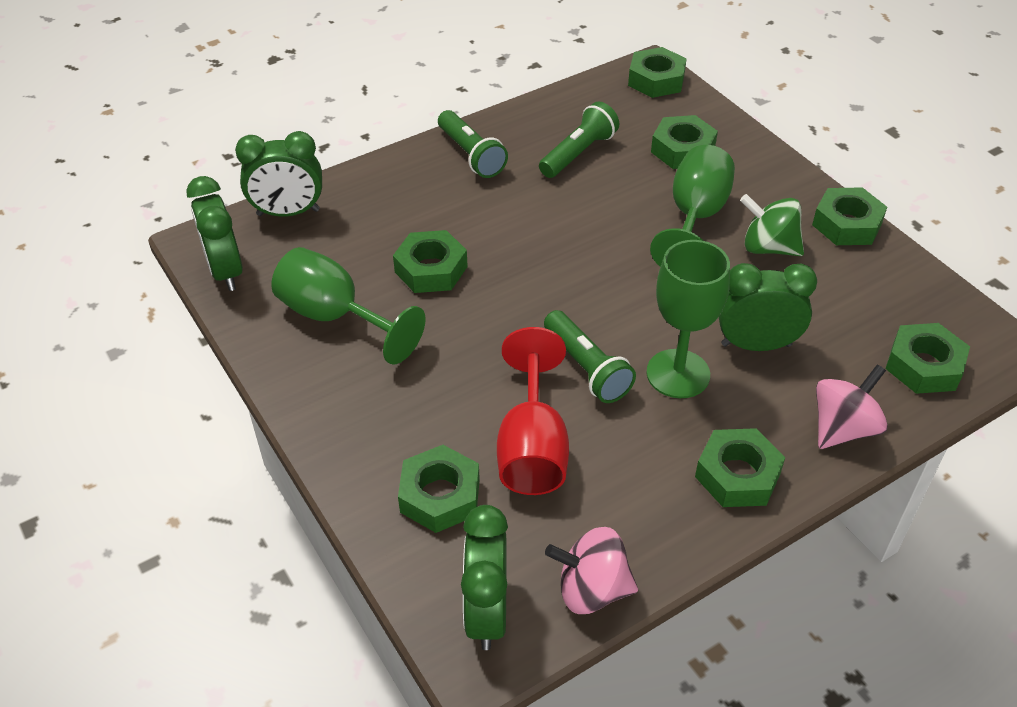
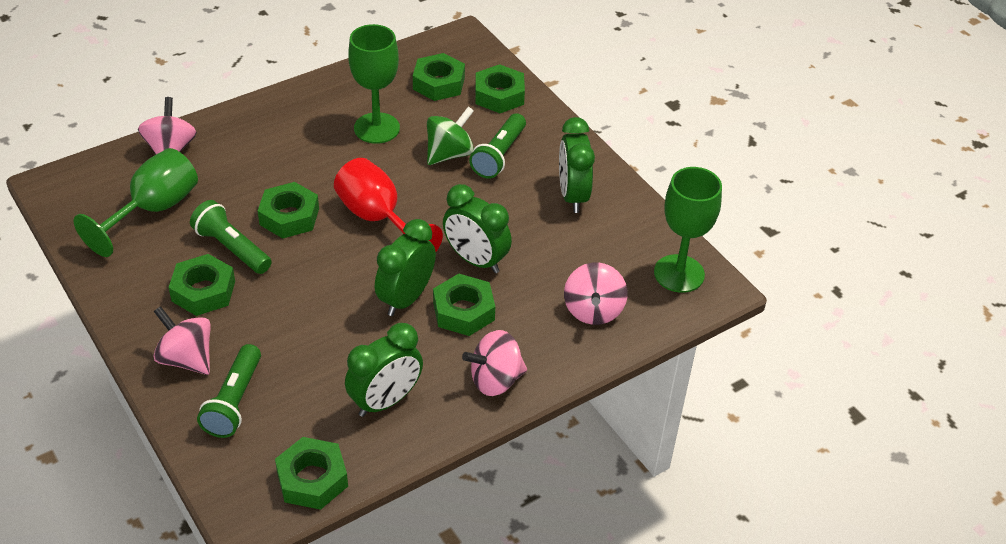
green nut: 7 -> 6
pink spinning top: 2 -> 4

